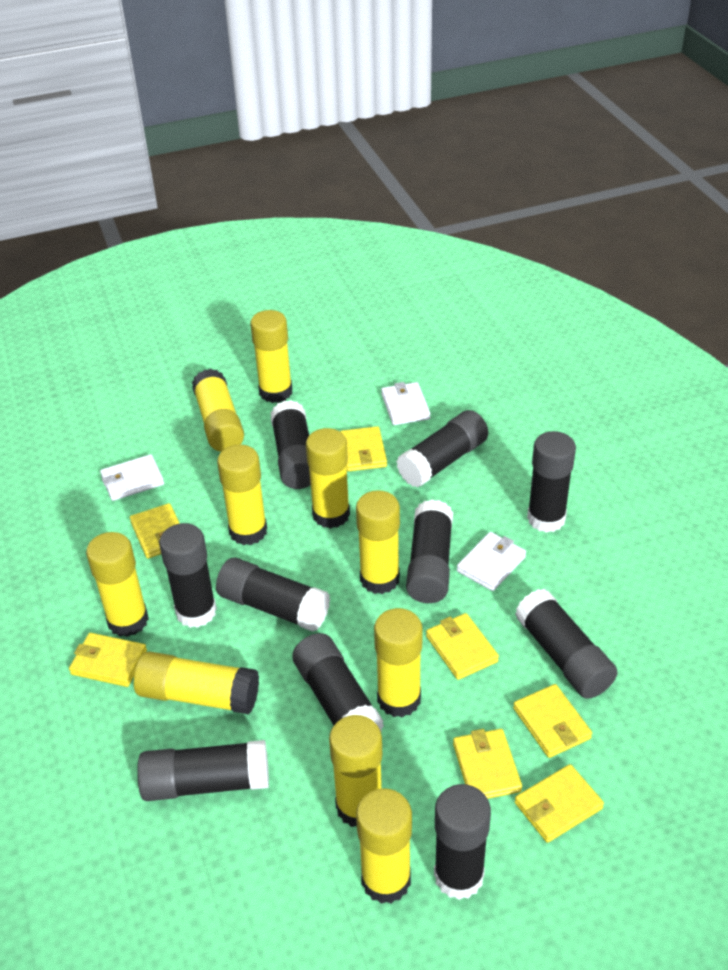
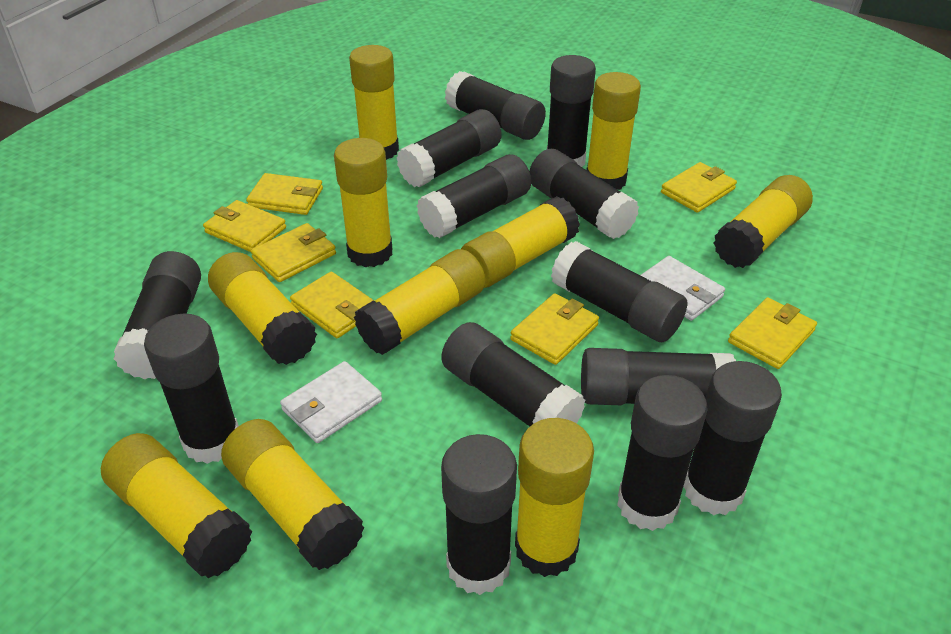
black glue stick: 10 -> 13
white wallet: 3 -> 2

